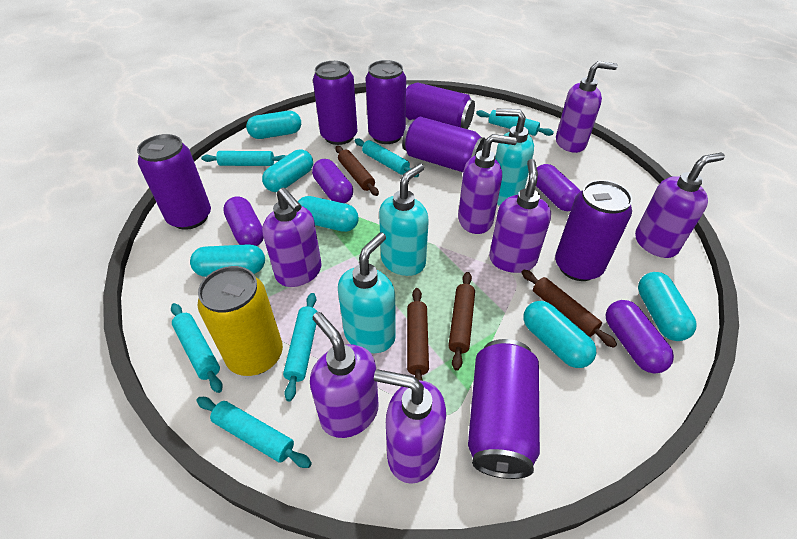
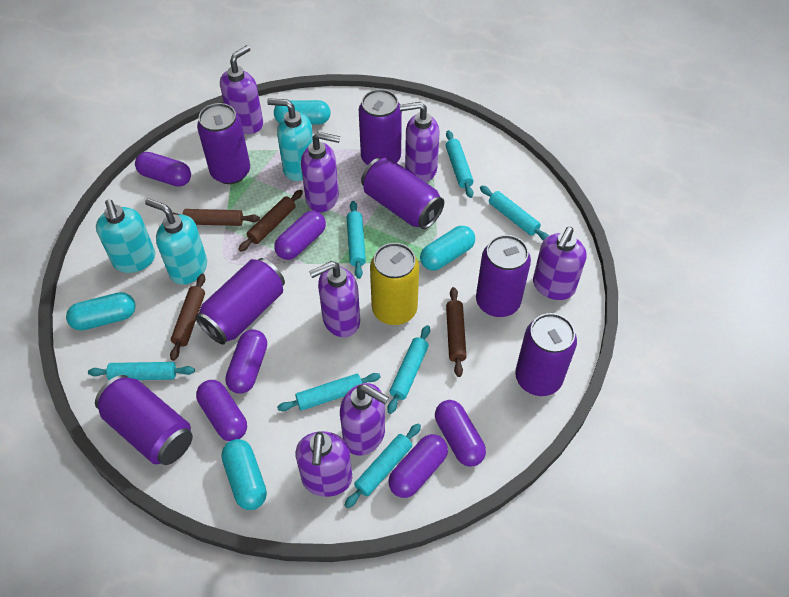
purple capsule: 4 -> 6
turquoise capsule: 6 -> 4
turquoise rolling pin: 6 -> 7

